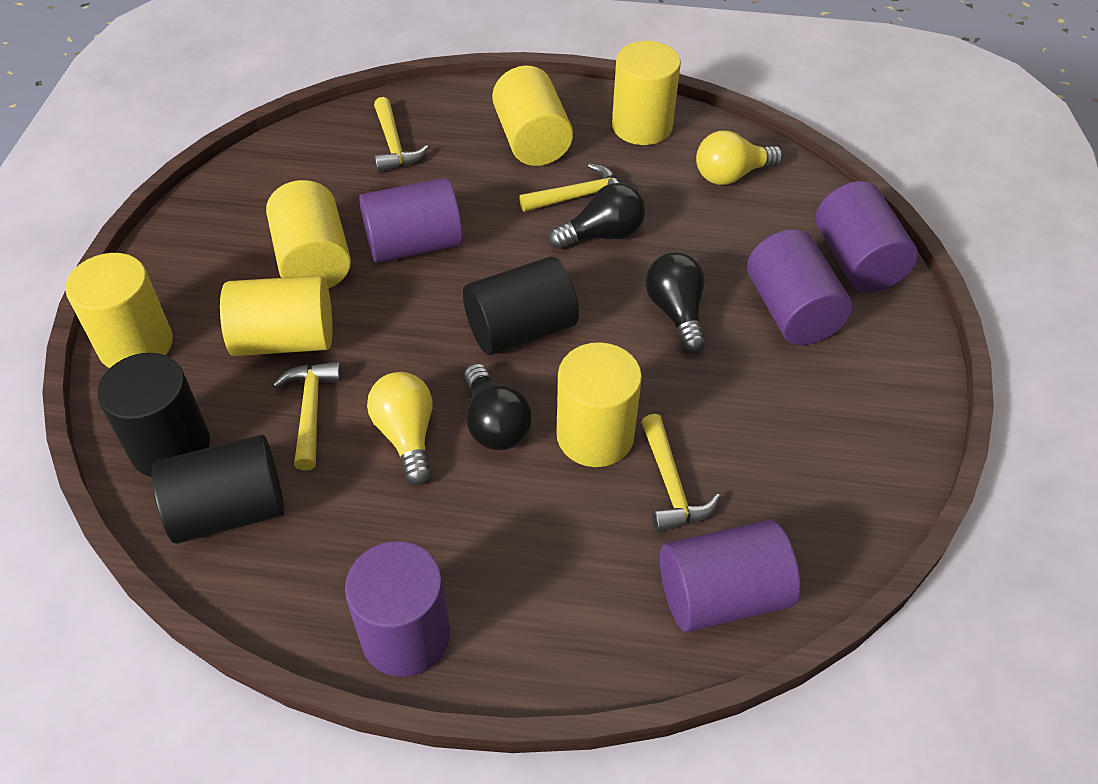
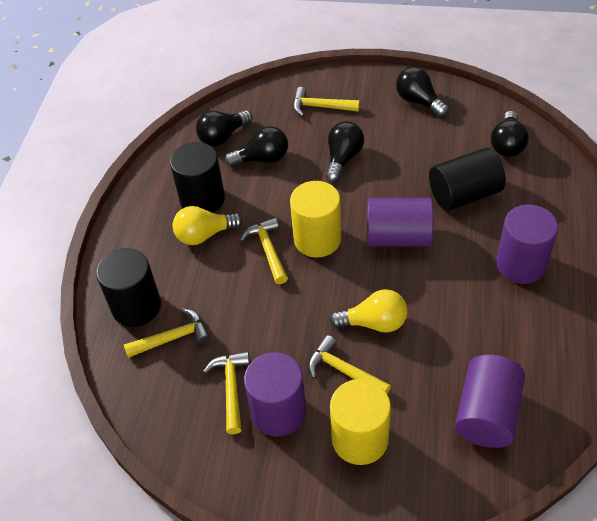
black light bulb: 3 -> 5
purple cylinder: 5 -> 4
yellow cylinder: 6 -> 2
yellow hammer: 4 -> 5

